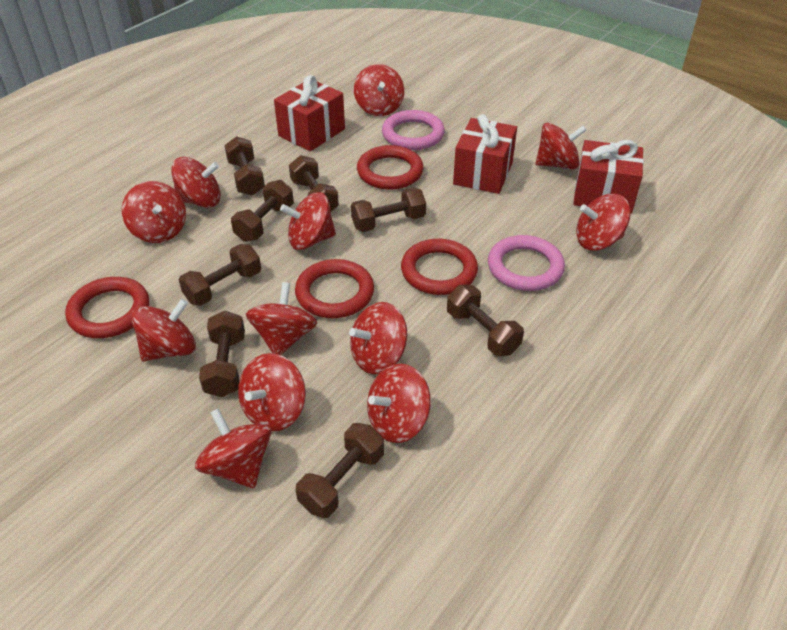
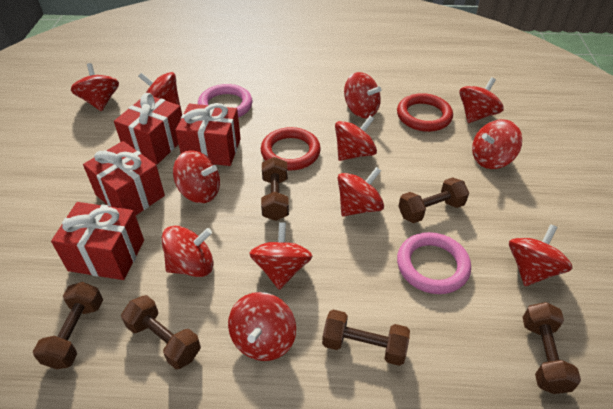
brown dumbbell: 8 -> 6
red gift: 3 -> 4
red ring: 4 -> 2

